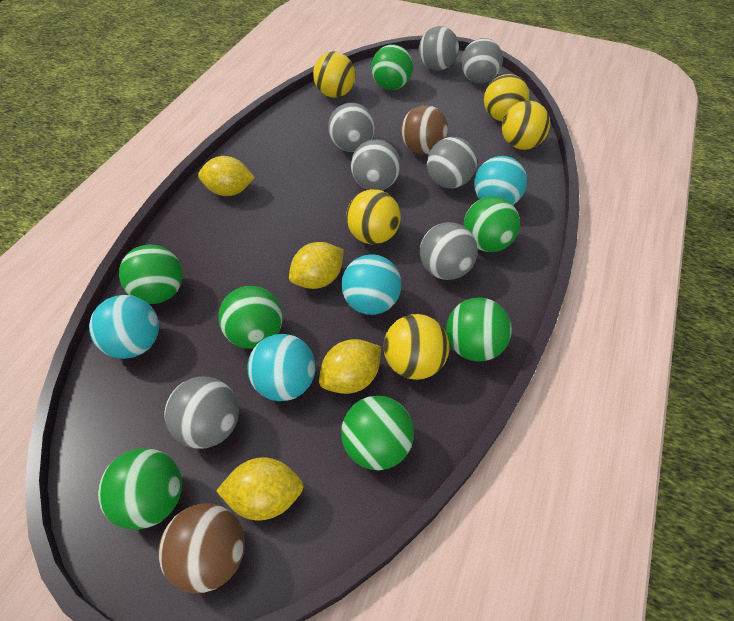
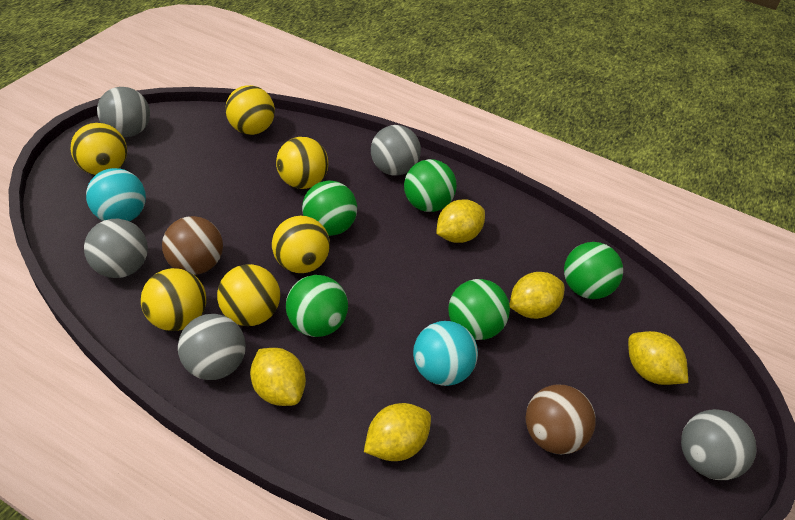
green ball: 7 -> 5
grey ball: 7 -> 5
turquoise ball: 4 -> 2
yellow ball: 5 -> 6
yellow lemon: 4 -> 5

